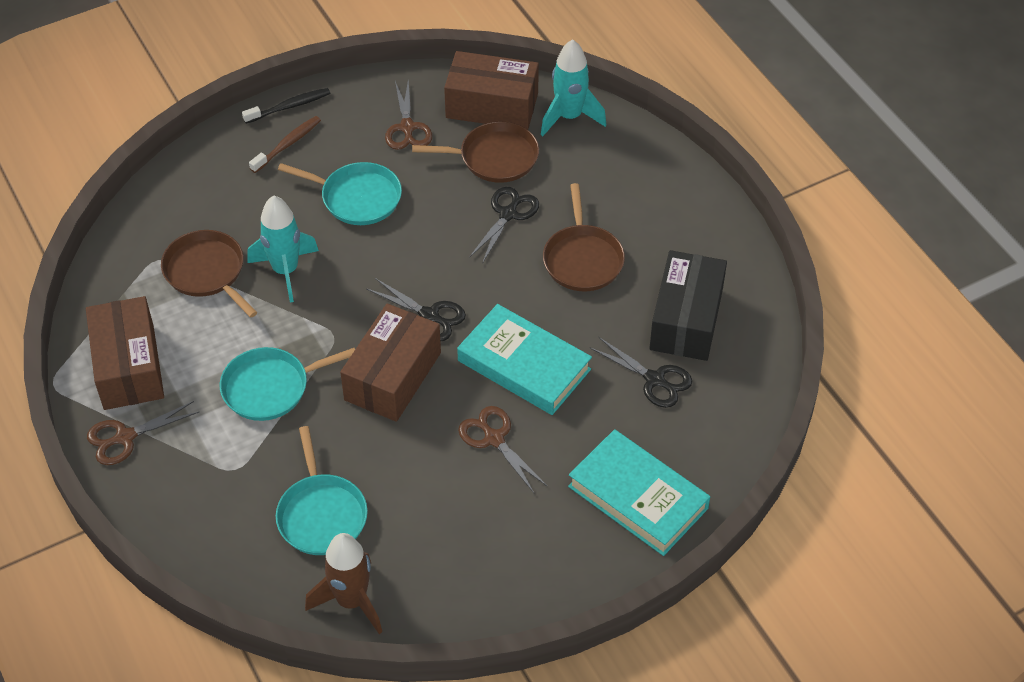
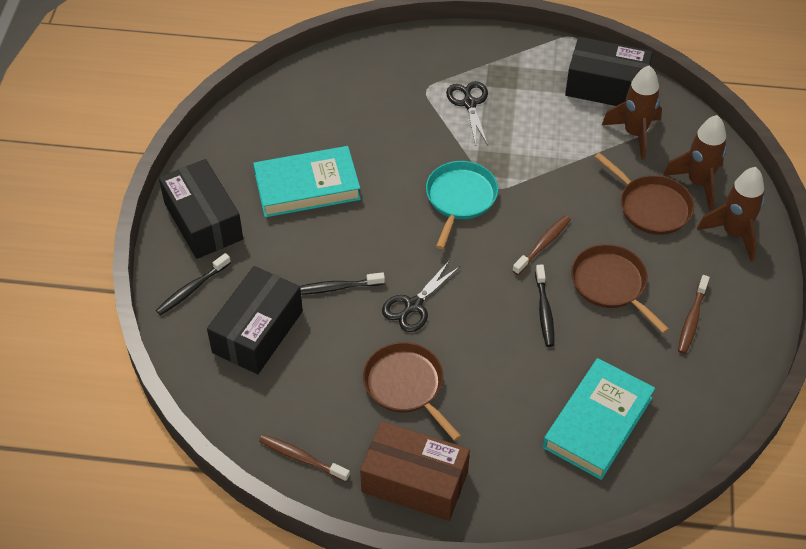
black box: 1 -> 3
black scissors: 3 -> 2
black toothbrush: 1 -> 3
brown box: 3 -> 1
brown rocket: 1 -> 3
brown scissors: 3 -> 0
brown toothbrush: 1 -> 3
turquoise pan: 3 -> 1
turquoise rocket: 2 -> 0

